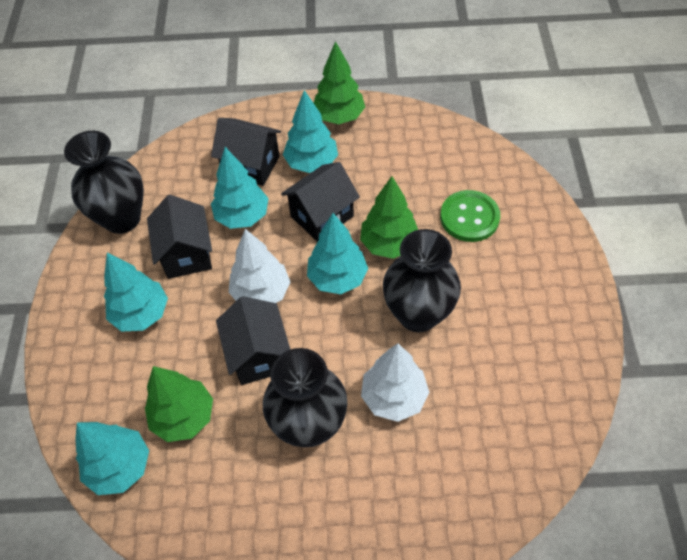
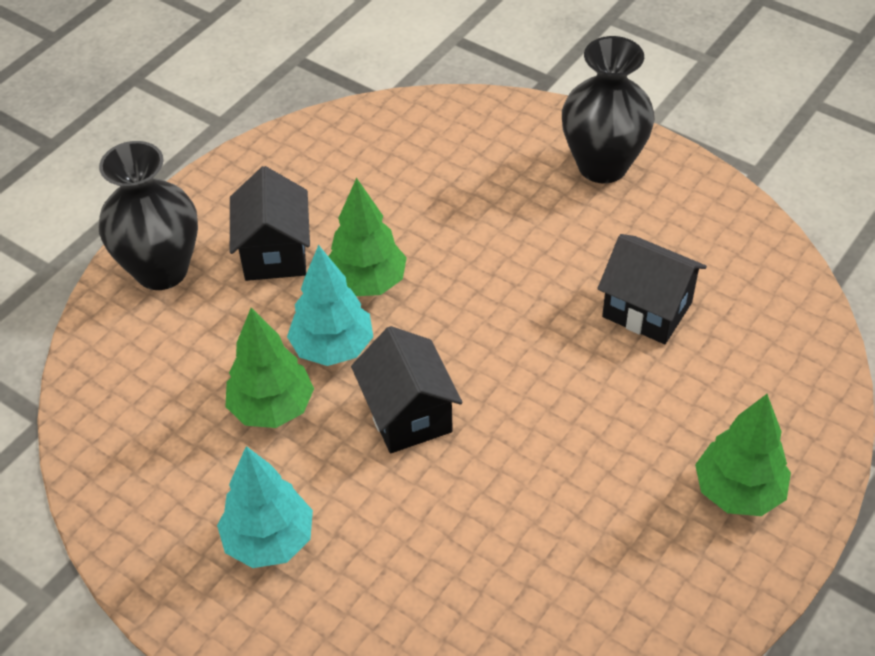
black house: 4 -> 3
black vase: 3 -> 2
green button: 1 -> 0
turquoise tree: 5 -> 2
white tree: 2 -> 0

